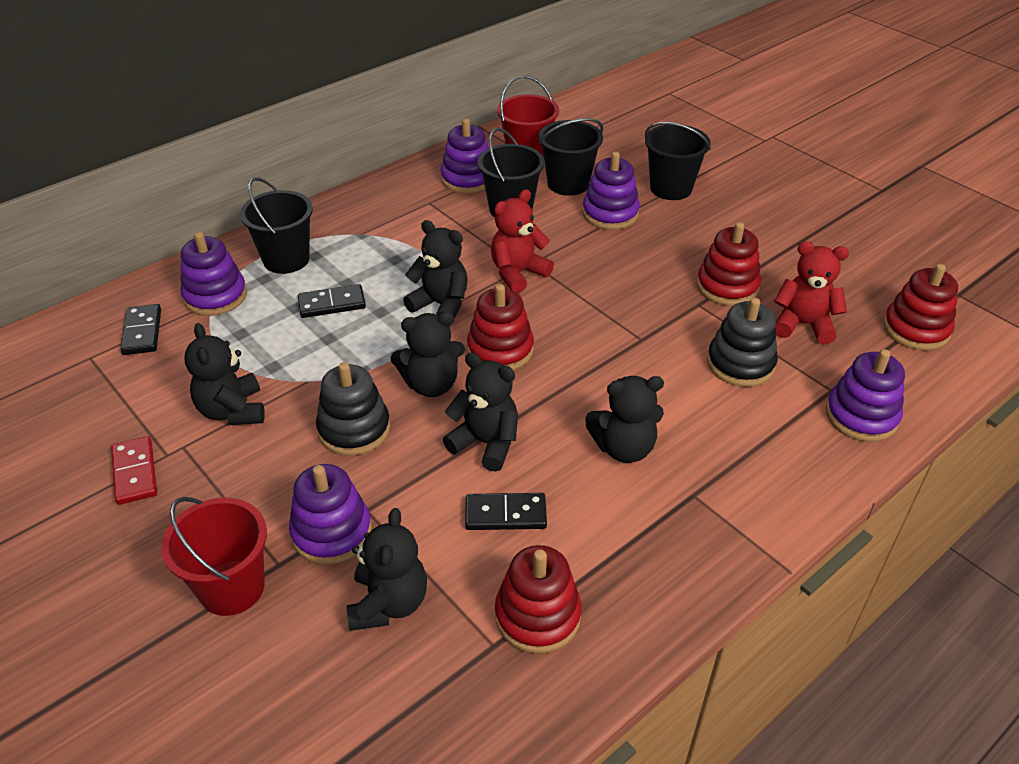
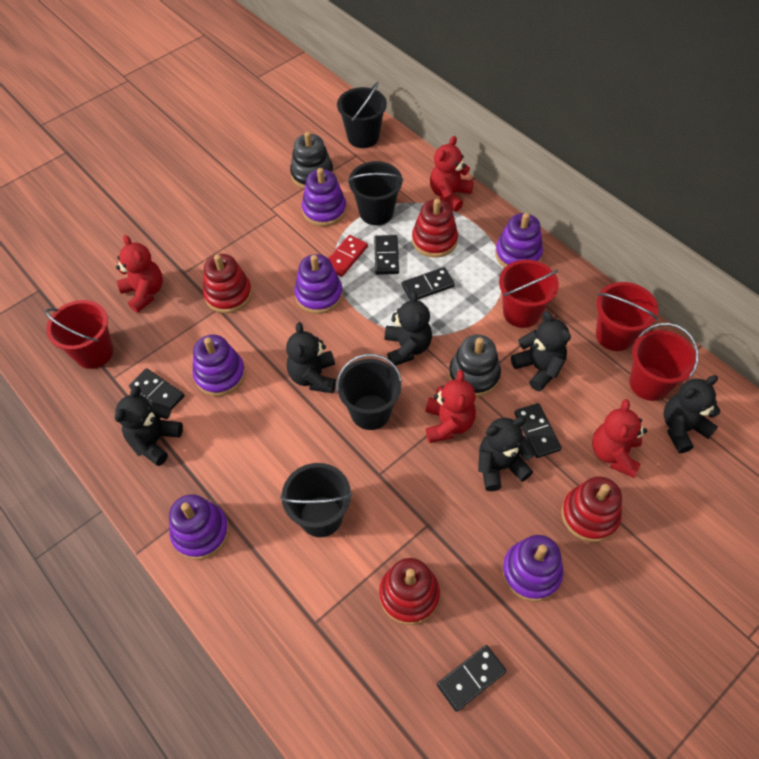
black domino: 3 -> 5
purple stacking toy: 5 -> 6
red bucket: 2 -> 4
red teddy bear: 2 -> 4

